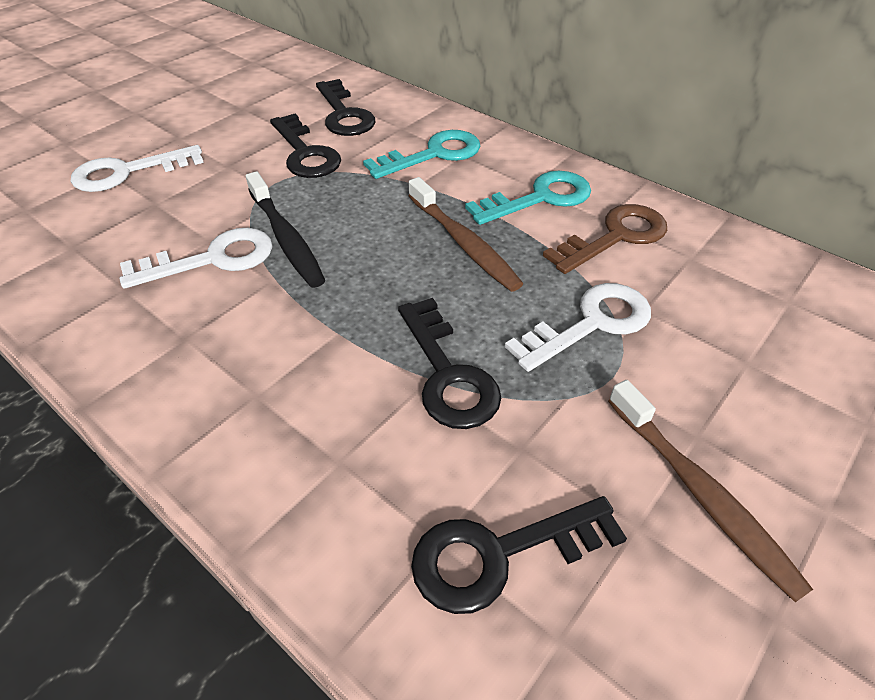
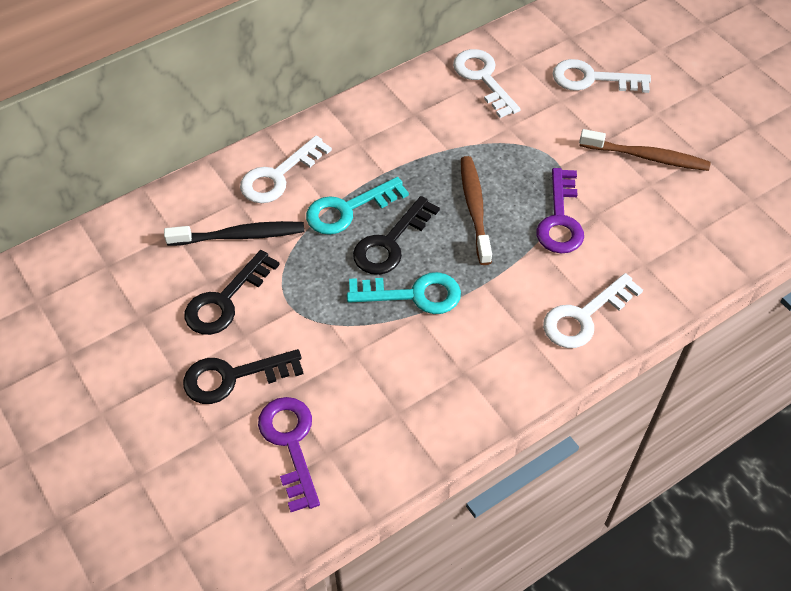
black key: 4 -> 3
brown key: 1 -> 0
purple key: 0 -> 2
white key: 3 -> 4

